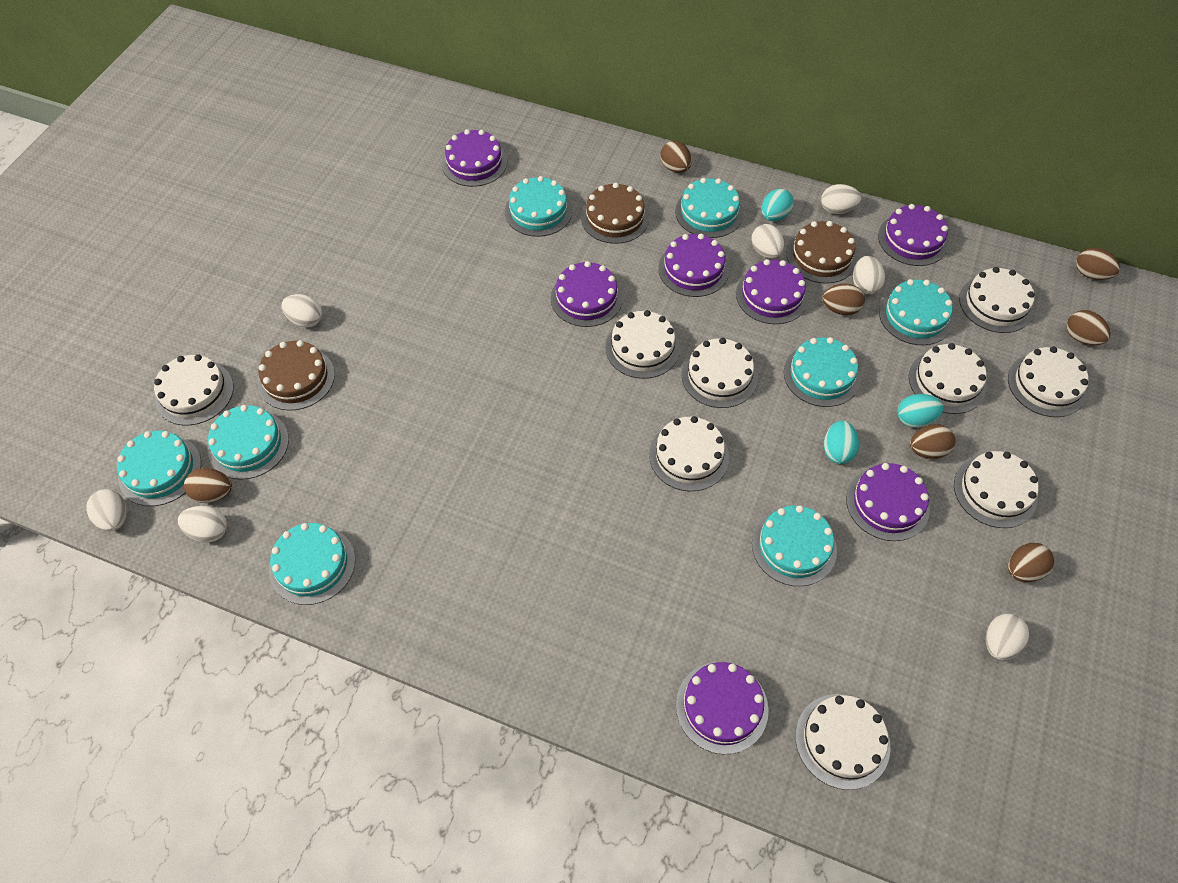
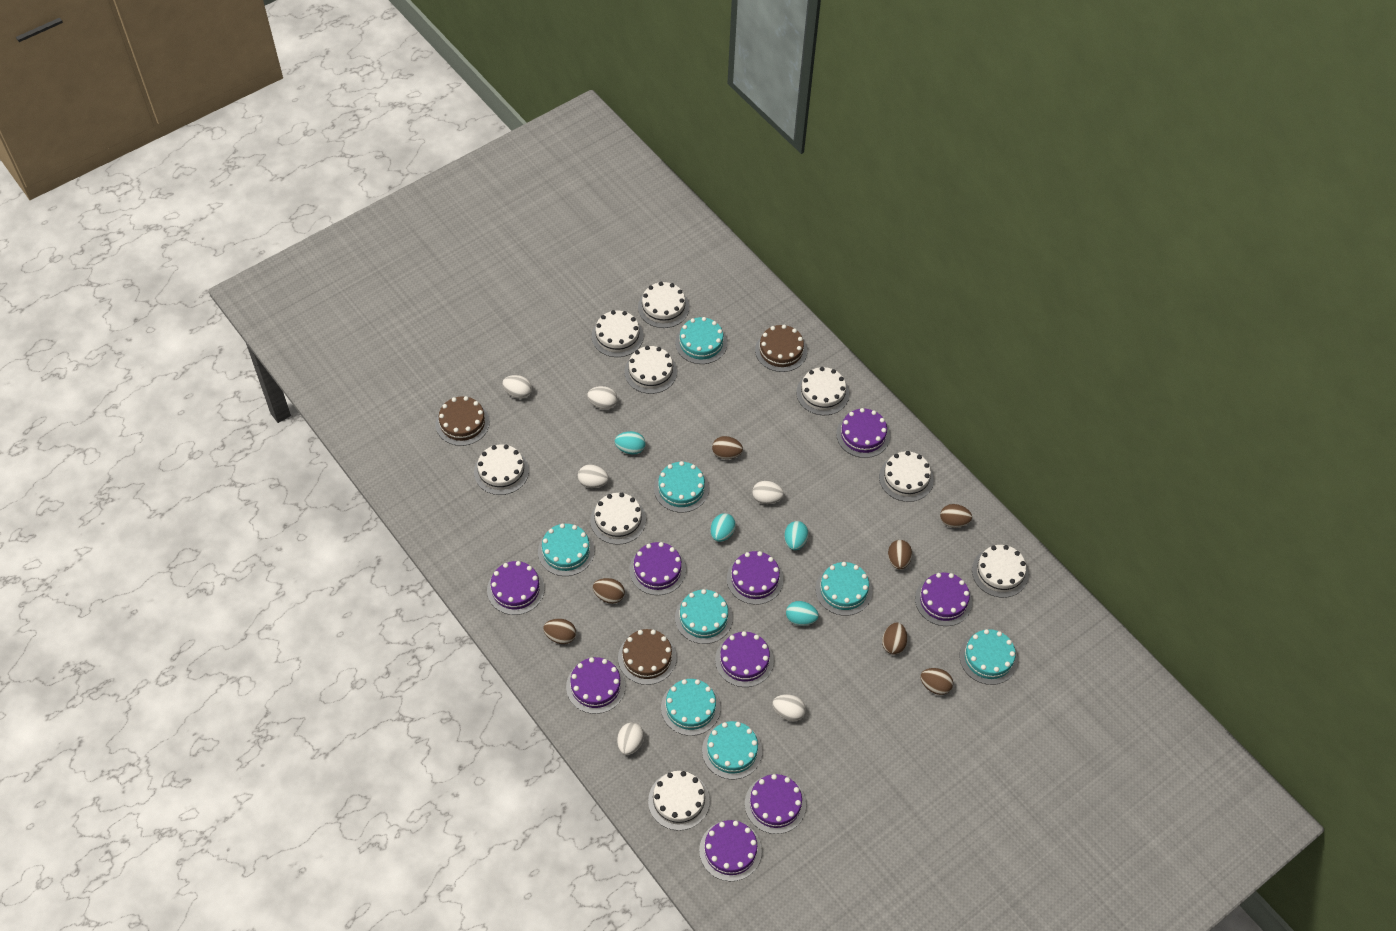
purple cake: 7 -> 9
turquoise egg: 3 -> 4
white egg: 7 -> 6

